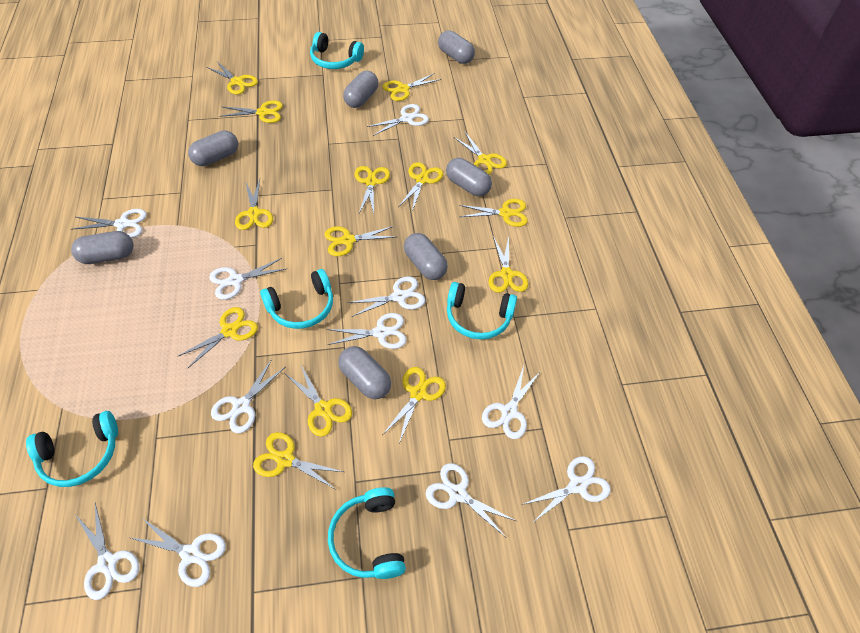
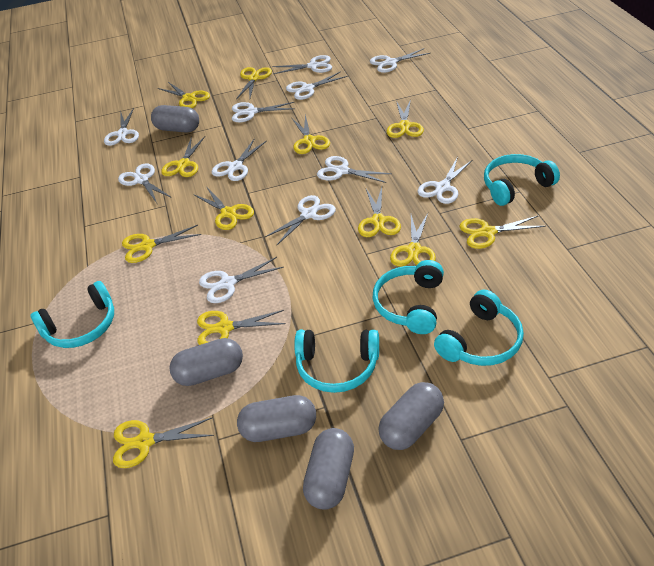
grey capsule: 7 -> 5
yellow scissors: 14 -> 12

